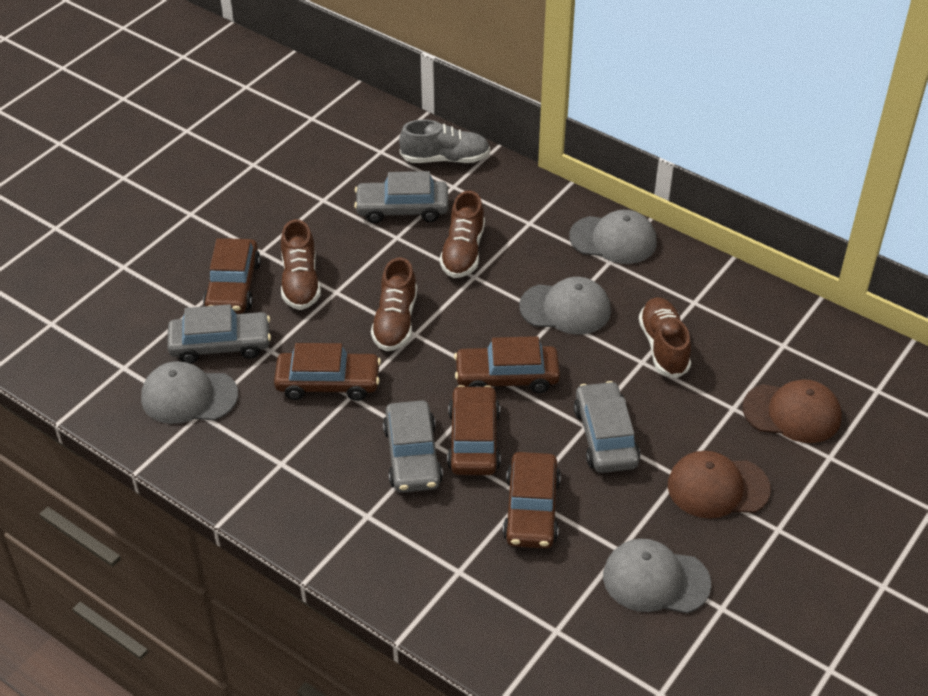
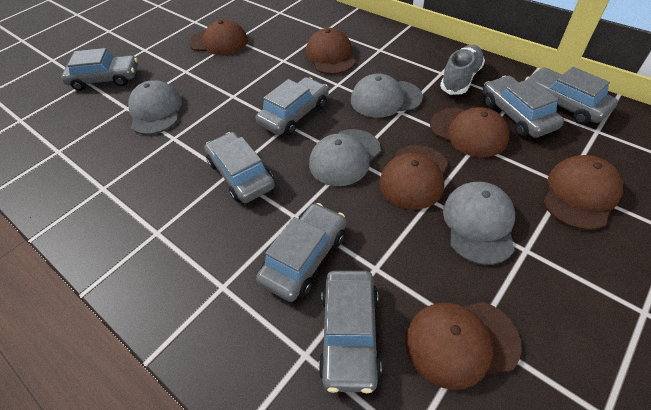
brown cap: 2 -> 6
brown car: 5 -> 0
brown shoe: 4 -> 0
grey car: 4 -> 7

